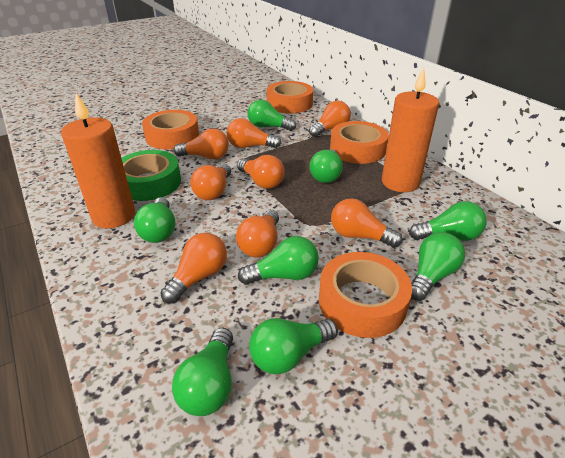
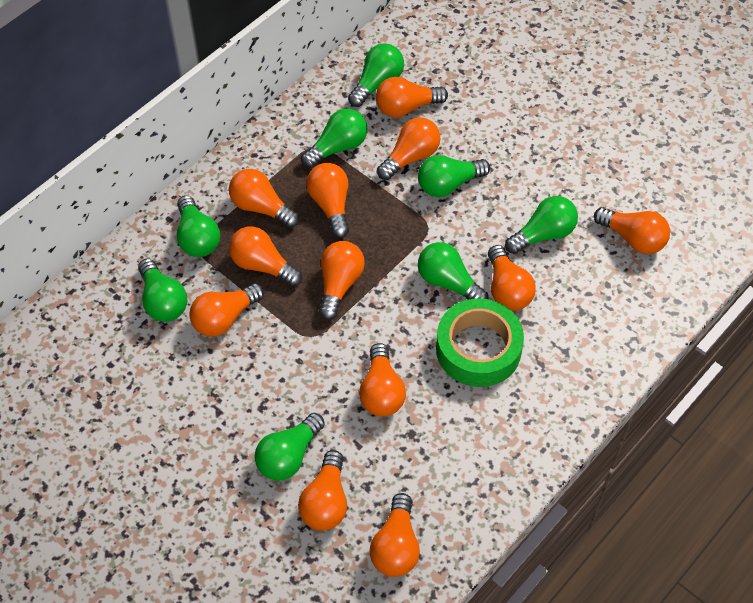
orange candle: 2 -> 0
orange light bulb: 8 -> 12
orange tape: 4 -> 0

